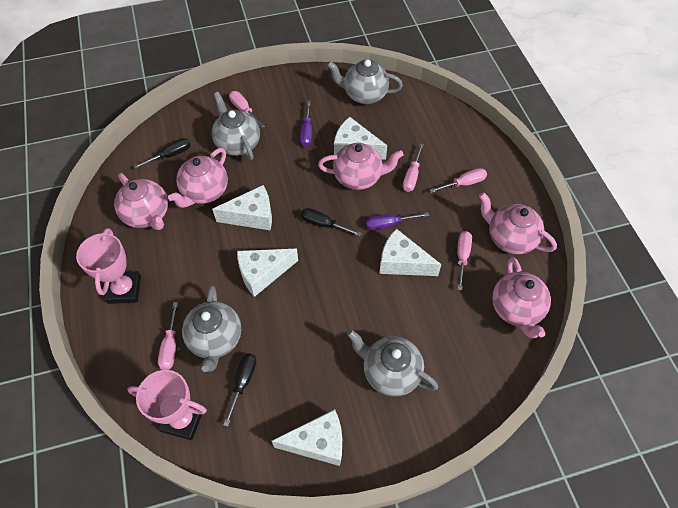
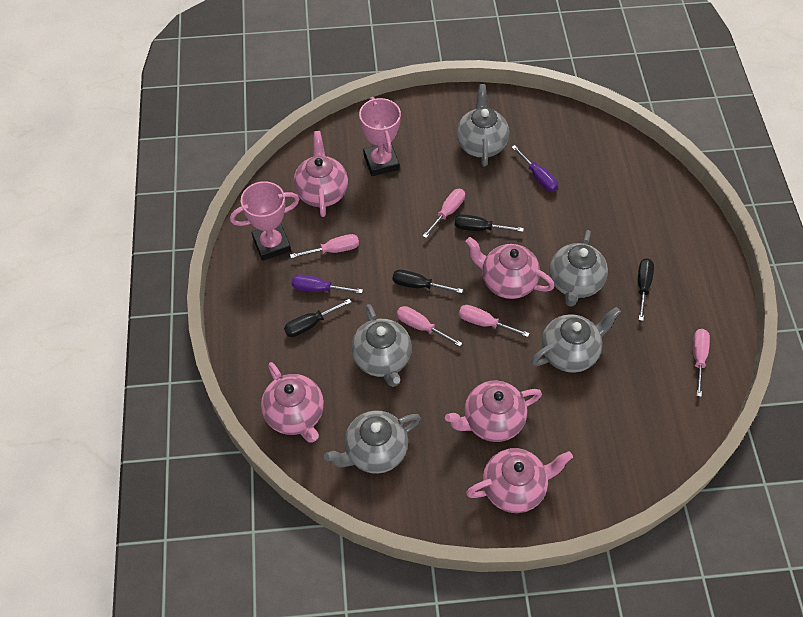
black screwdriver: 3 -> 4
grey teapot: 4 -> 5
white cheese: 5 -> 0

